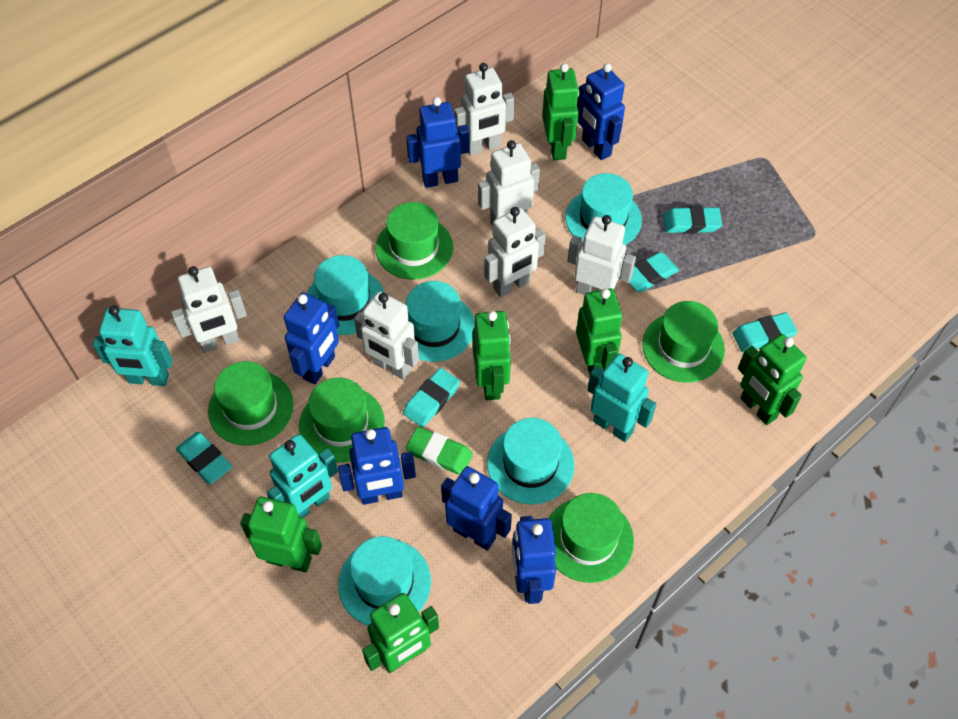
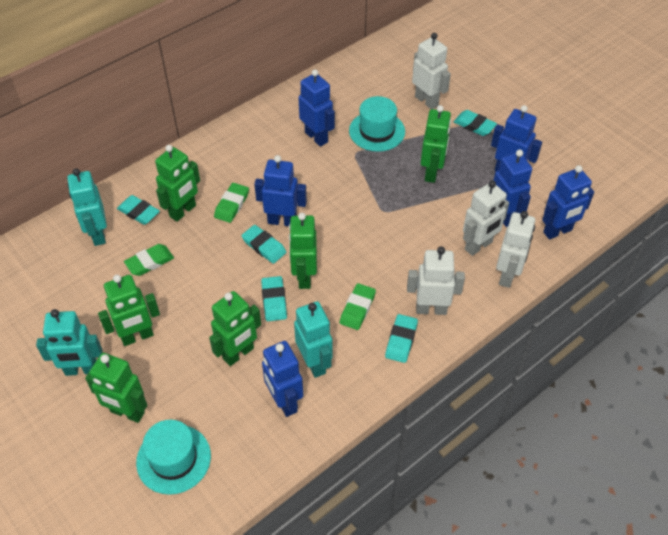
green eraser: 1 -> 3
green hat: 5 -> 0
turquoise hat: 5 -> 2
white robot: 6 -> 4

